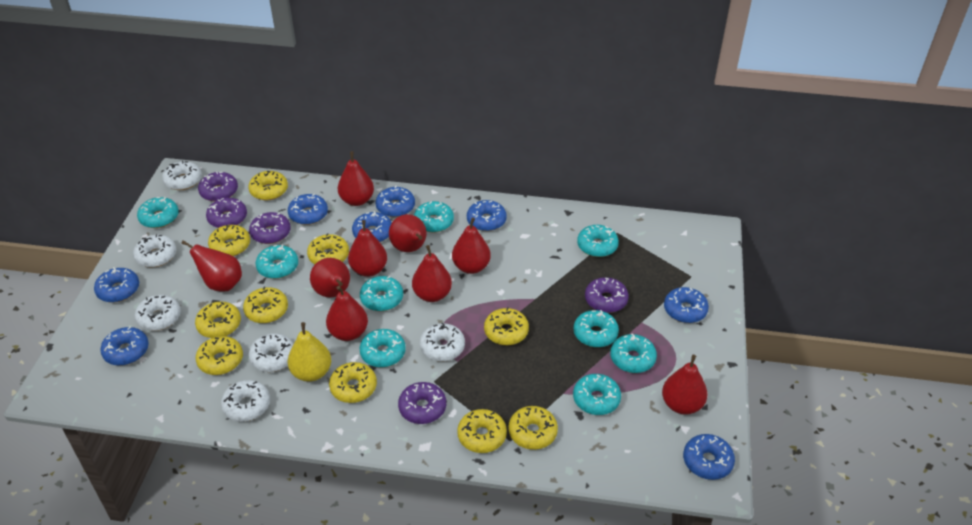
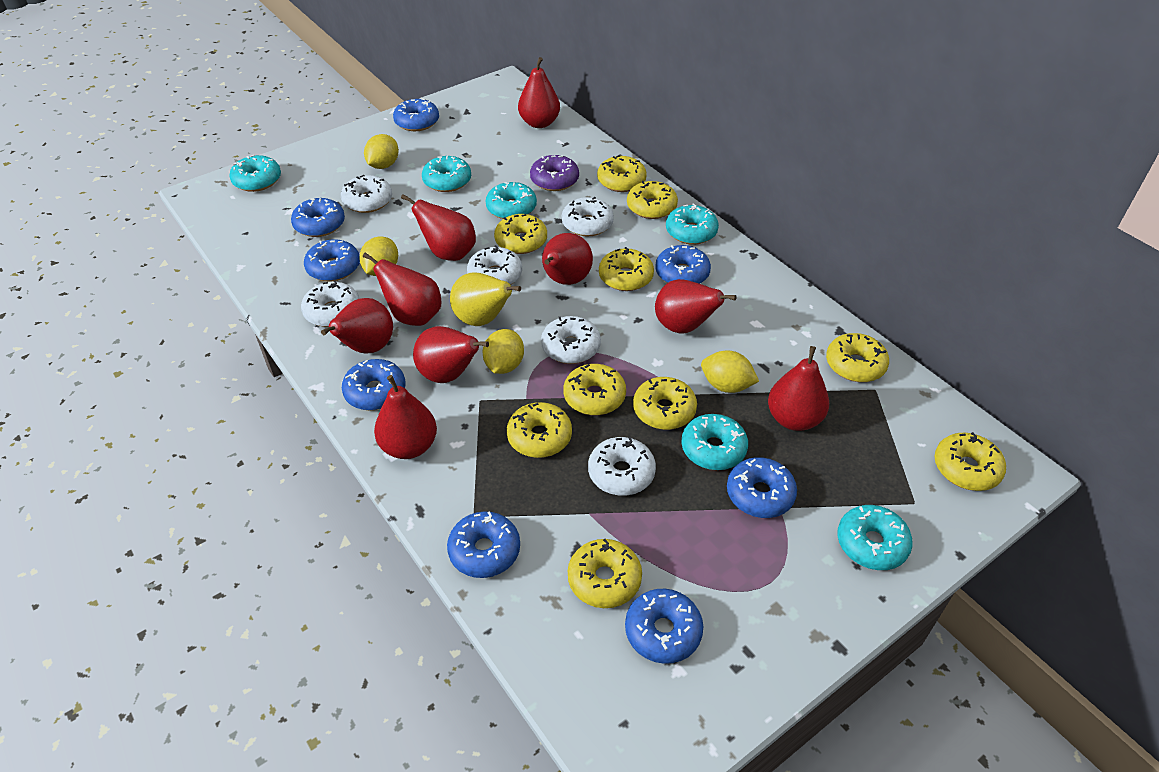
purple donut: 5 -> 1
turquoise donut: 9 -> 6
yellow lemon: 0 -> 4

